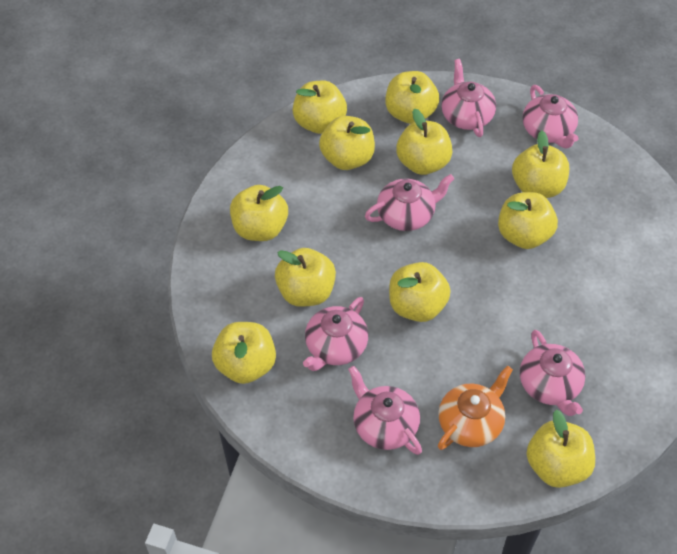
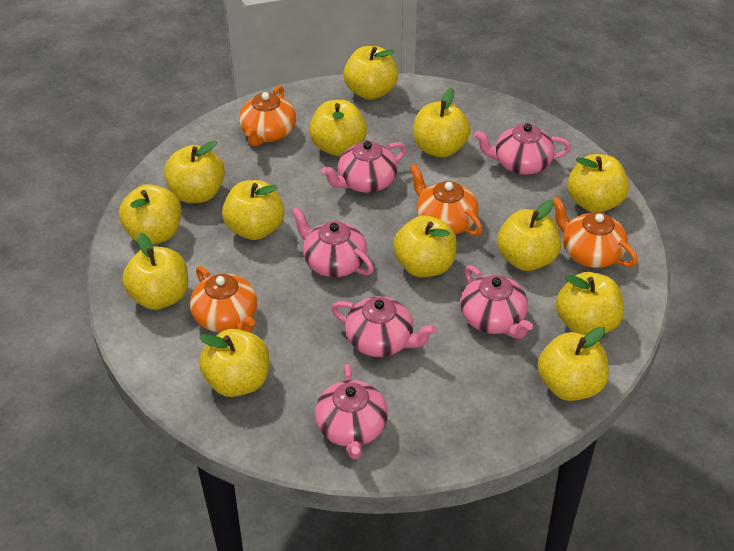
orange teapot: 1 -> 4
yellow apple: 11 -> 13

